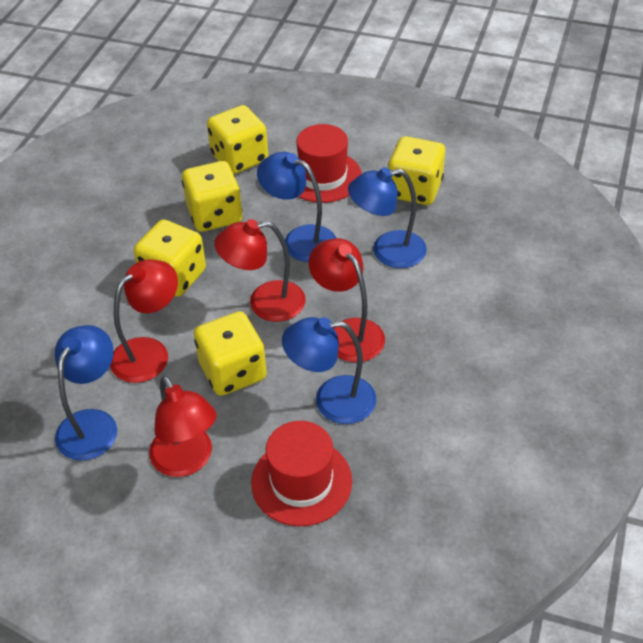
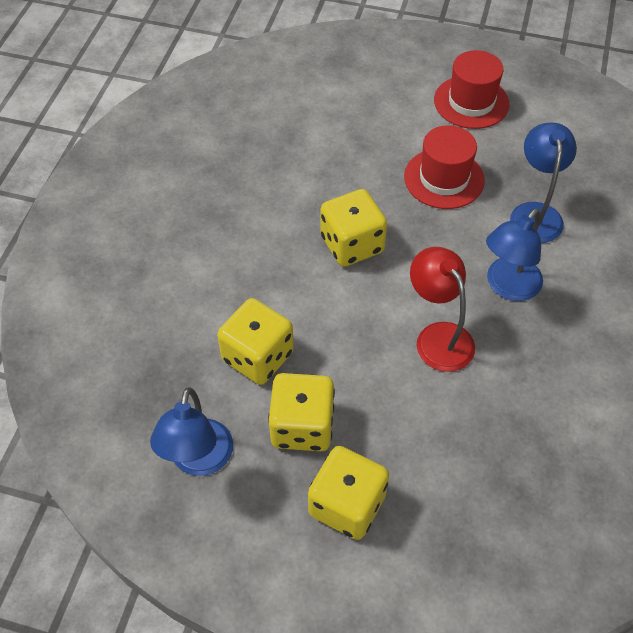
blue lamp: 4 -> 3
red lamp: 4 -> 1
yellow dice: 5 -> 4

